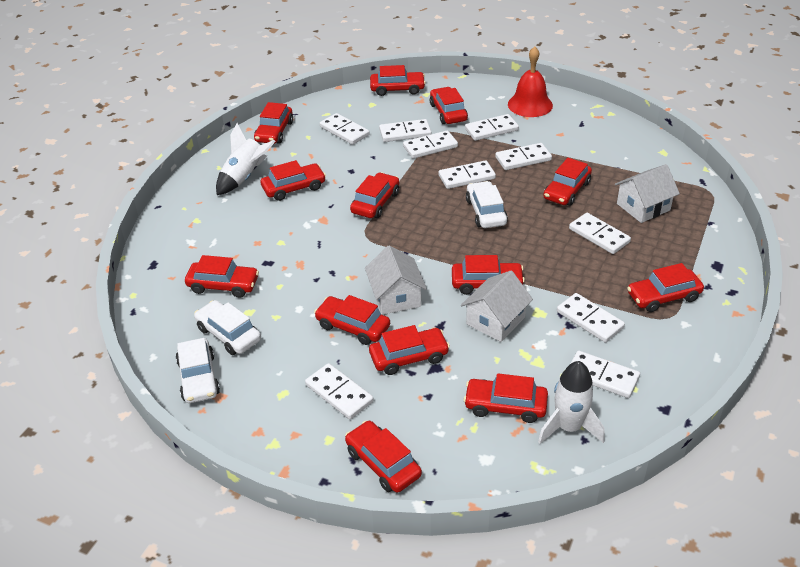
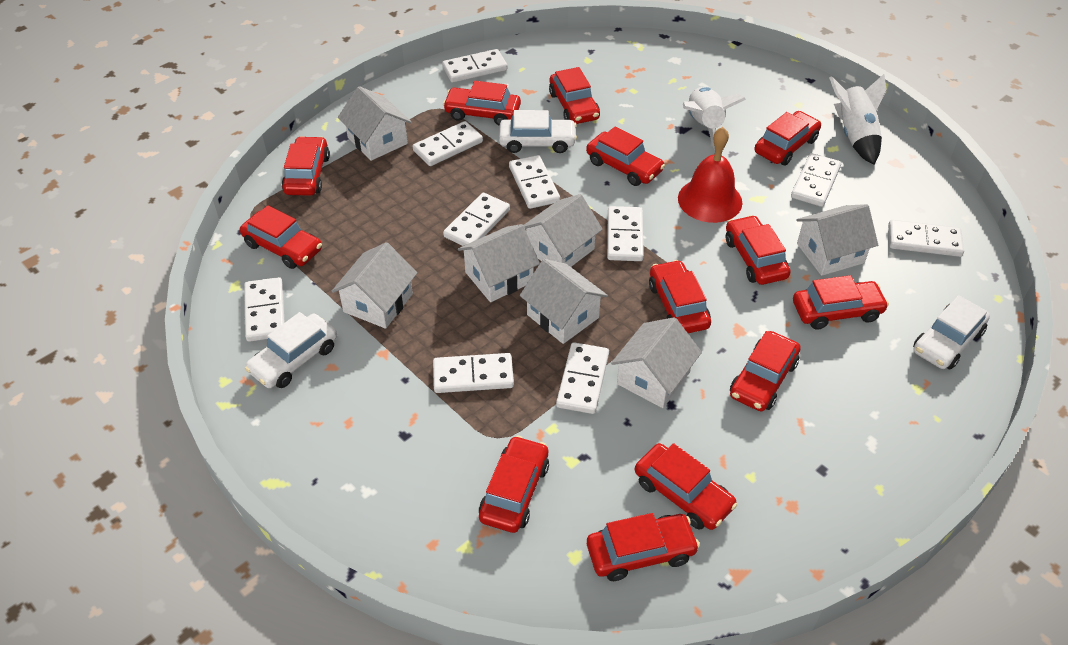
white house: 3 -> 7

